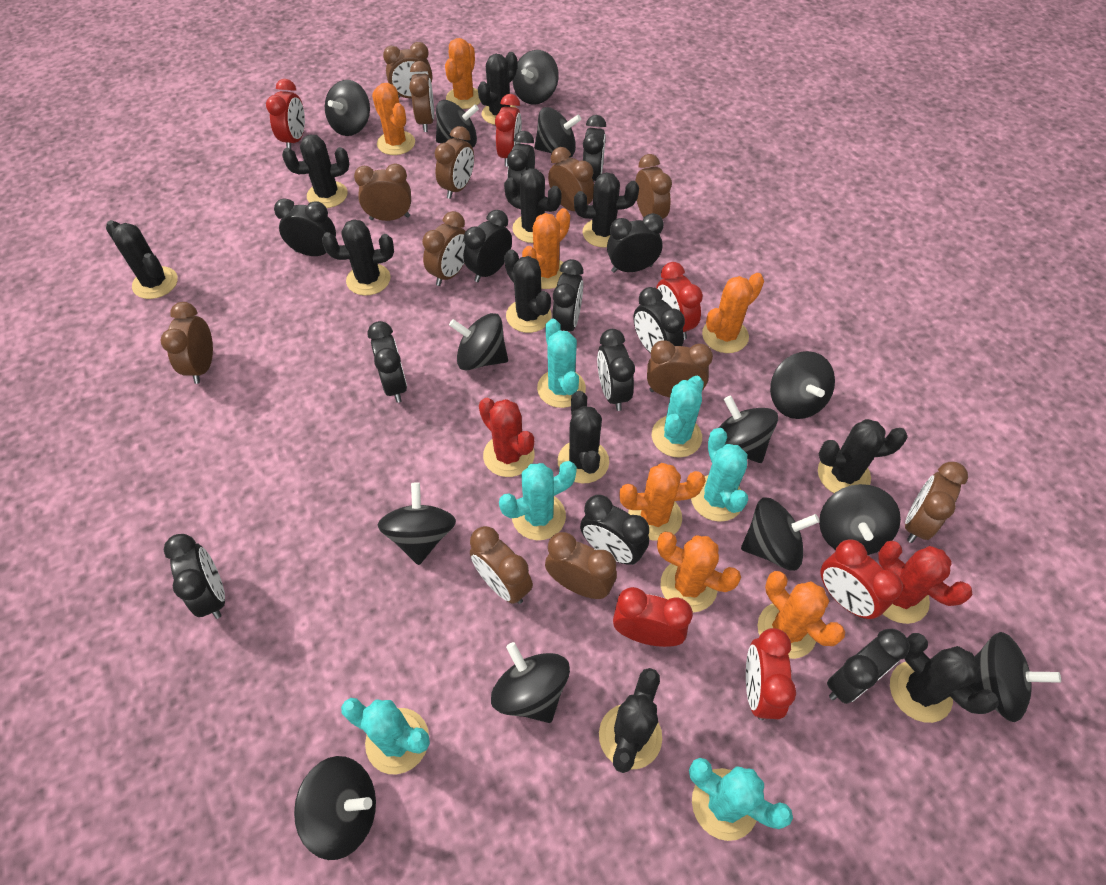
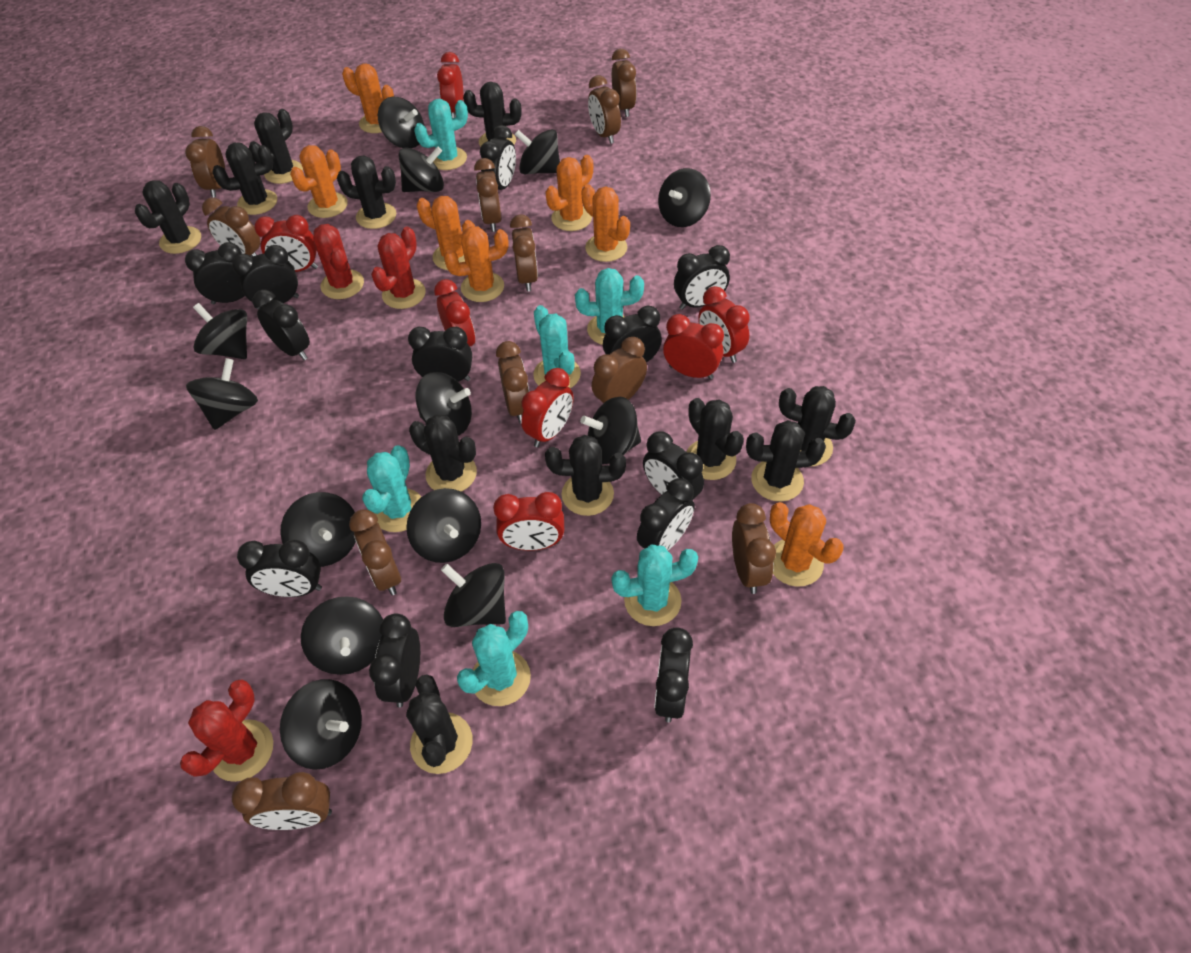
brown clock: 12 -> 11
red cactus: 2 -> 3
red clock: 6 -> 7

